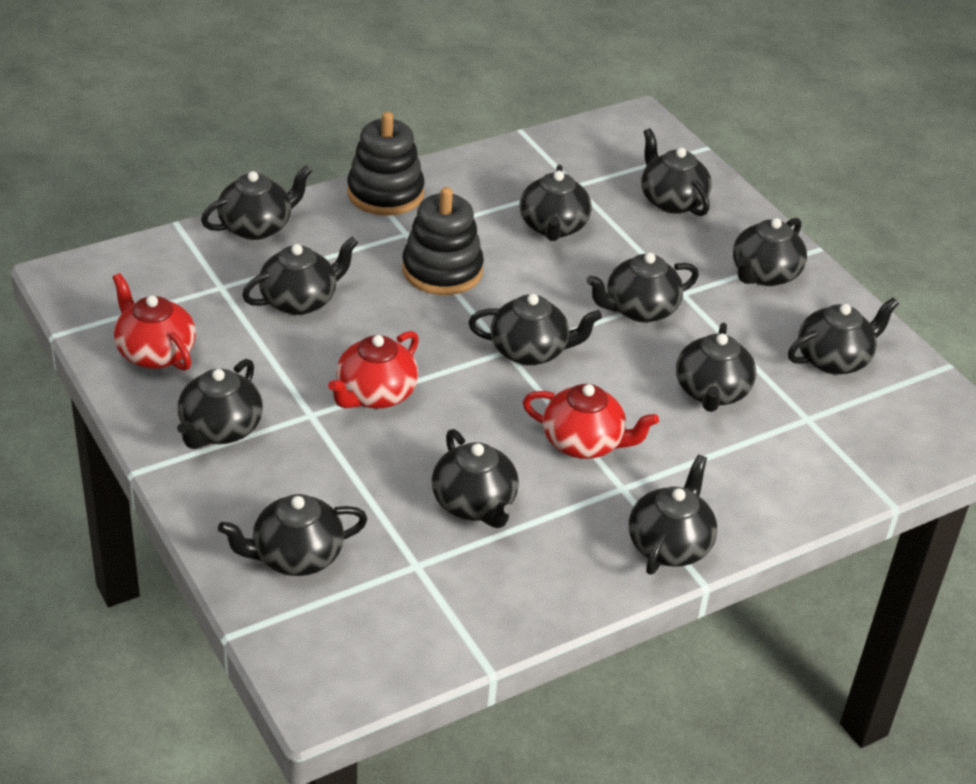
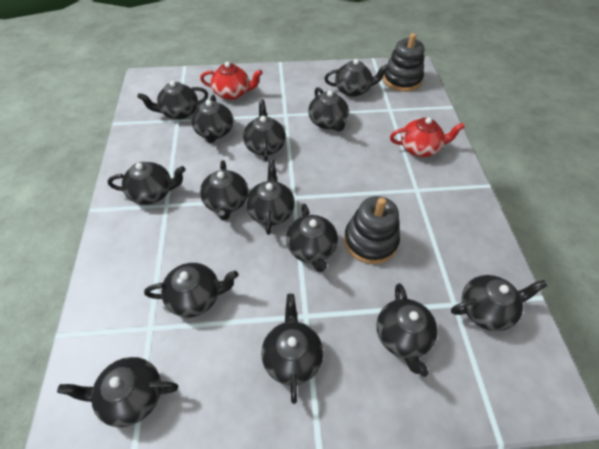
black teapot: 13 -> 14
red teapot: 3 -> 2

